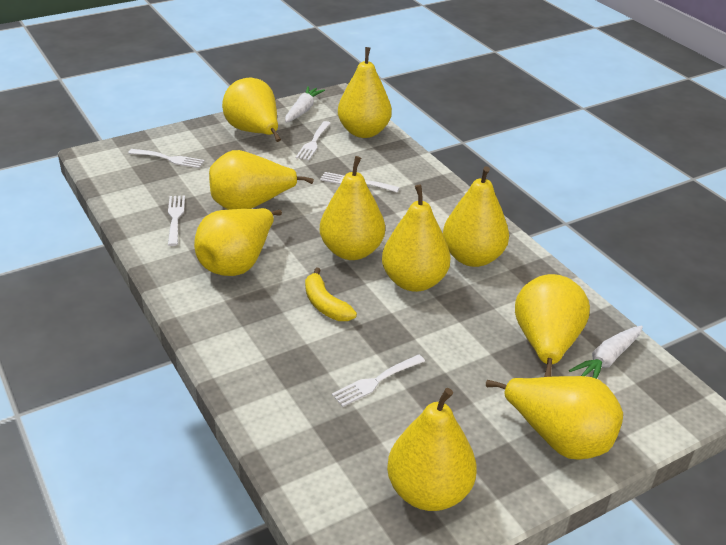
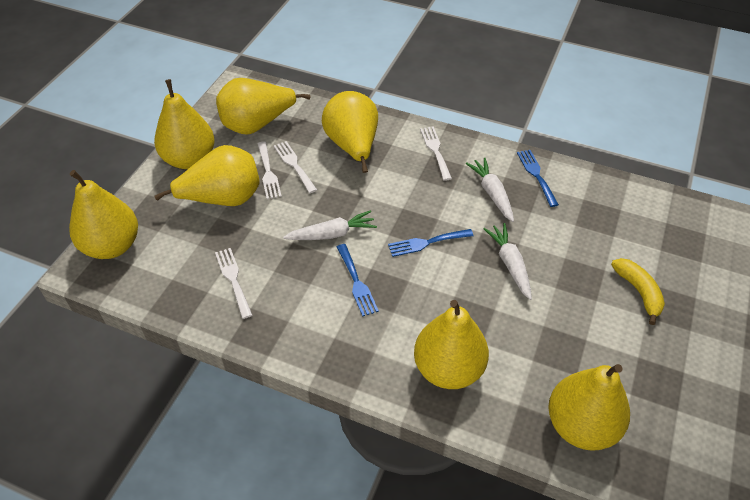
blue fork: 0 -> 3
white carrot: 2 -> 3
white fork: 5 -> 4
yellow pear: 10 -> 7

